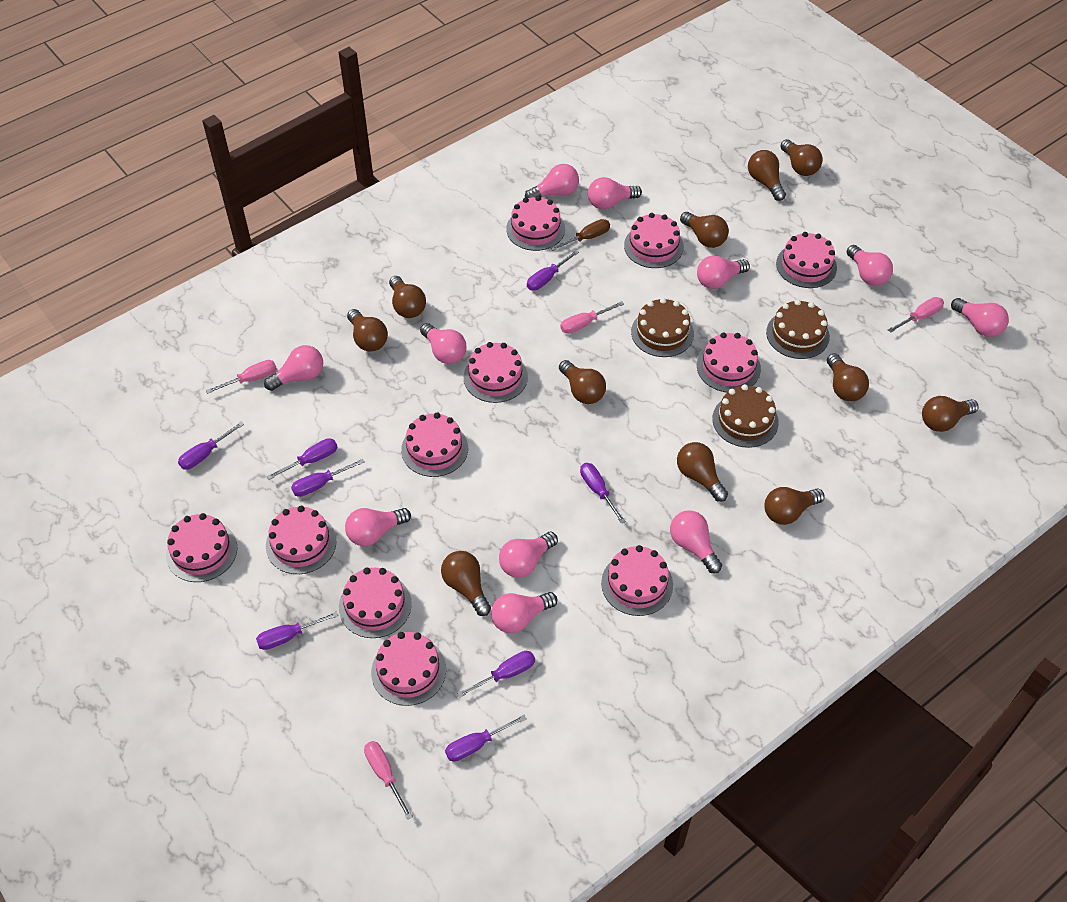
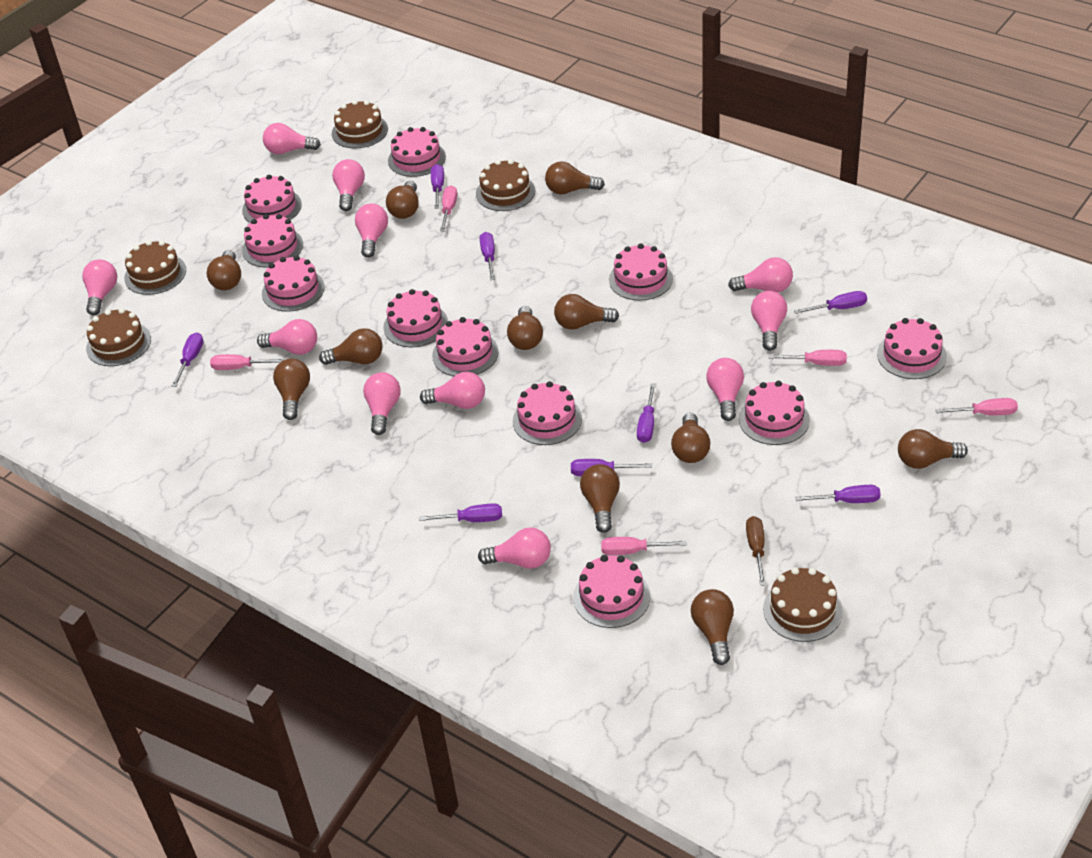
brown cake: 3 -> 5
pink screwdriver: 4 -> 5

